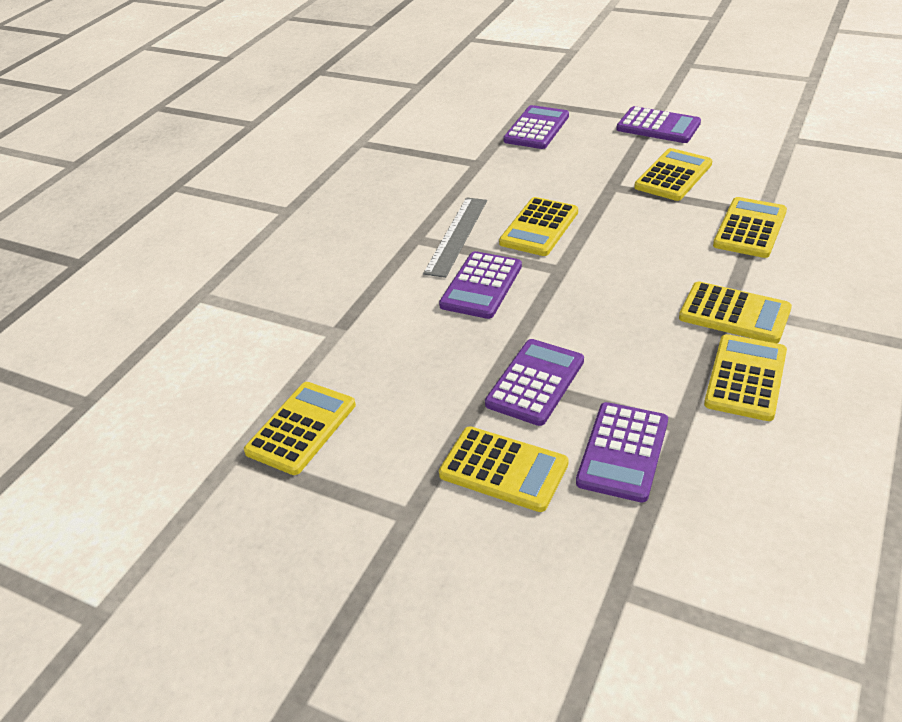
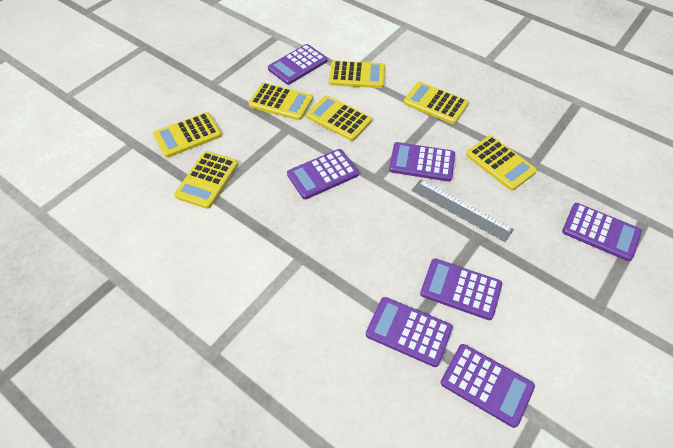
purple calculator: 5 -> 7

